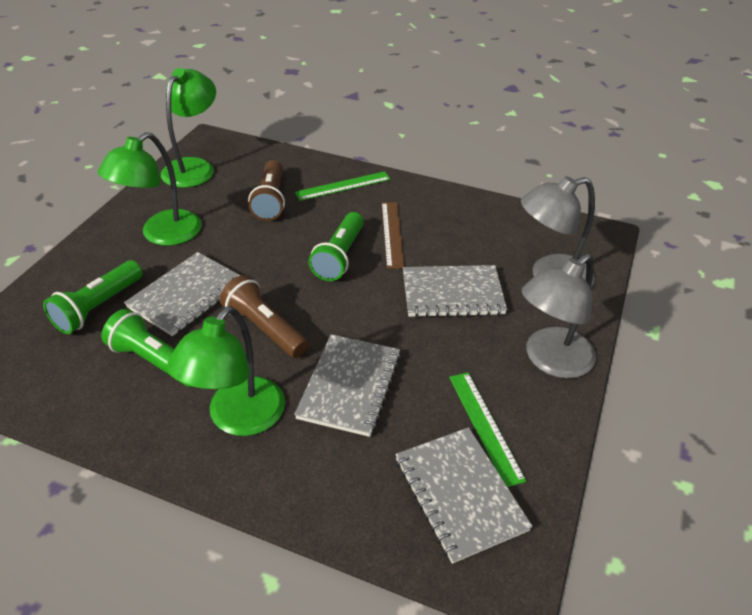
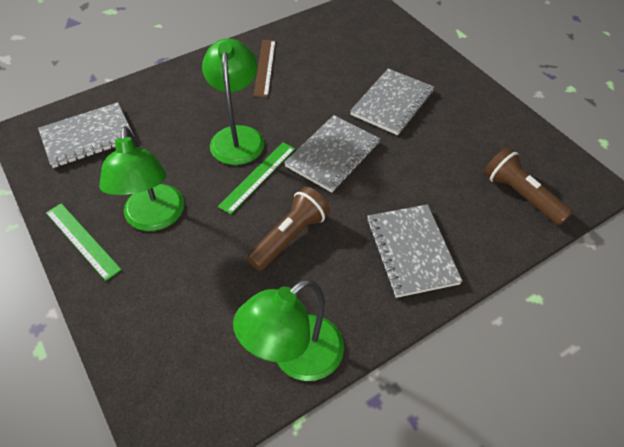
green flashlight: 3 -> 0
grey lamp: 2 -> 0

